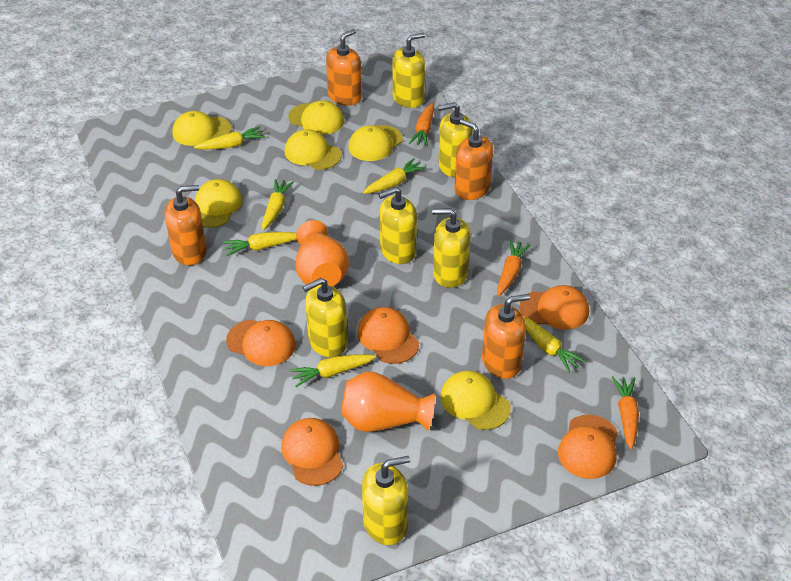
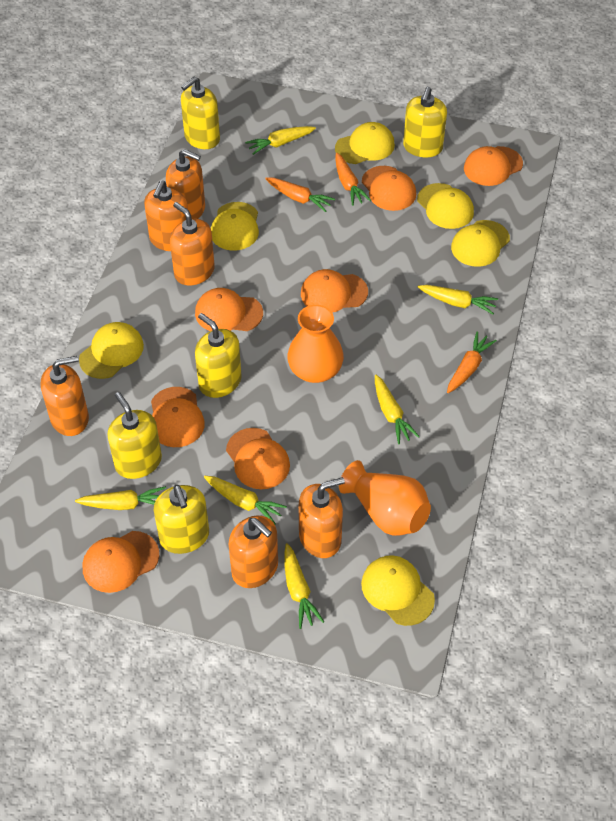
orange cap: 5 -> 7
orange soap dispenser: 4 -> 6
yellow soap dispenser: 6 -> 5

